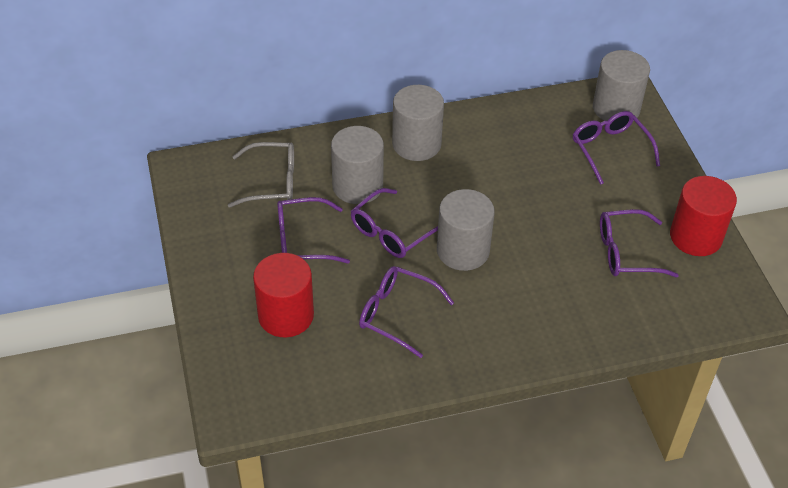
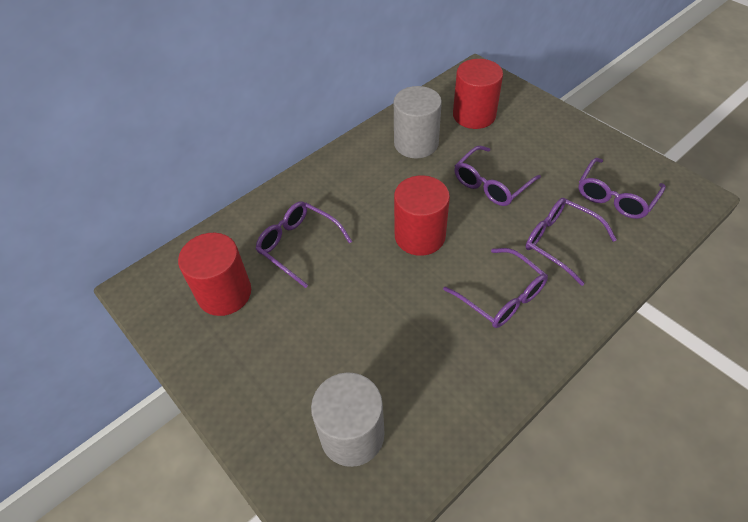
grey cylinder: 4 -> 2
grey glasses: 1 -> 0
red cylinder: 2 -> 3

